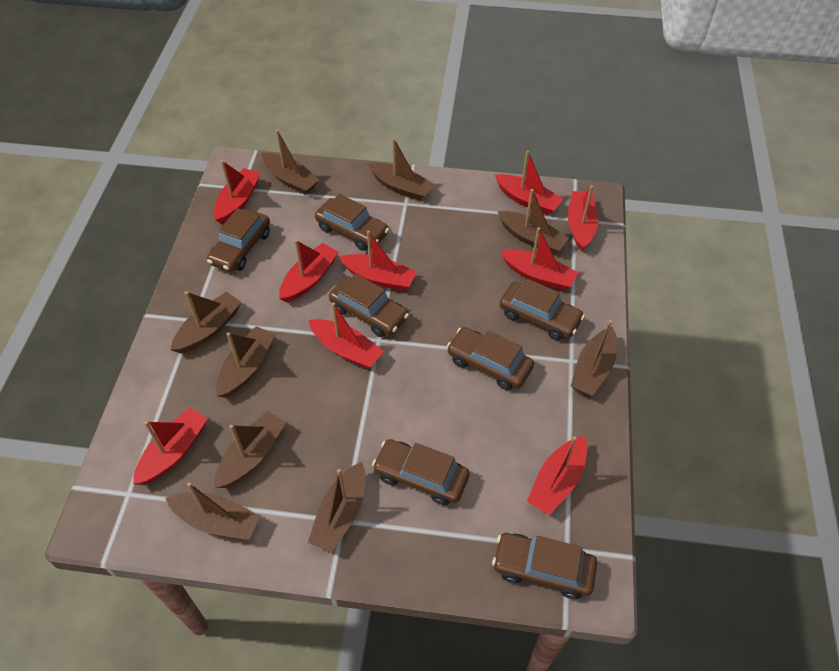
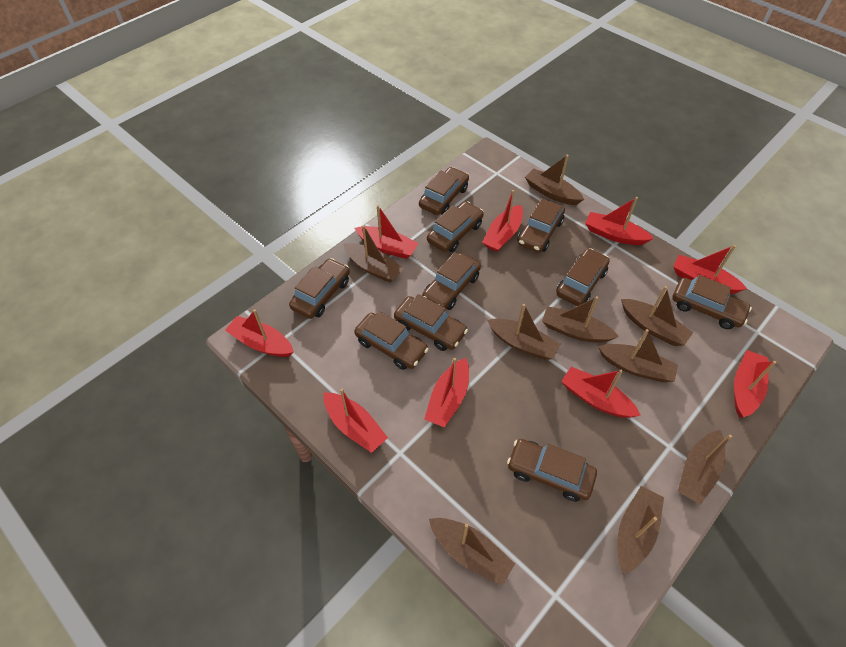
brown car: 7 -> 10

